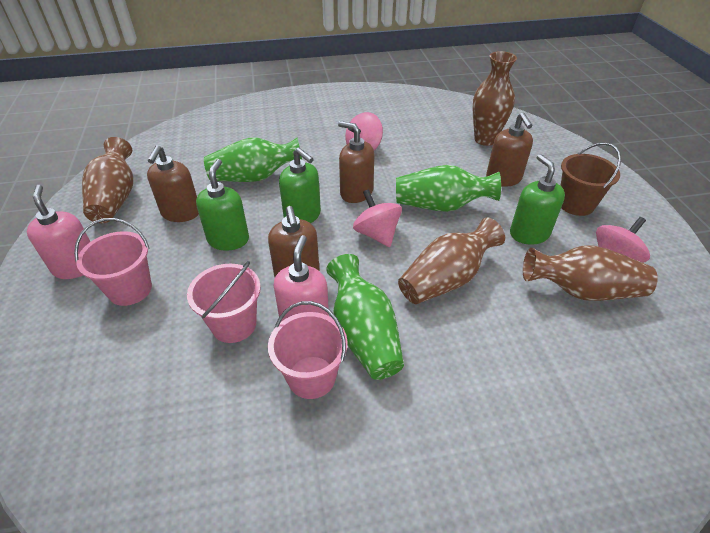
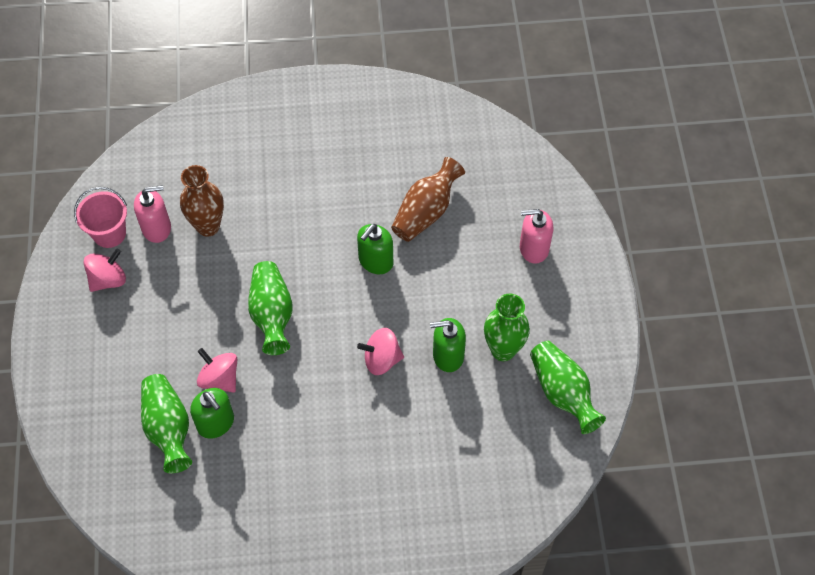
brown bucket: 1 -> 0
brown soap dispenser: 4 -> 0
brown vase: 4 -> 2
green vase: 3 -> 4
pink bucket: 3 -> 1

